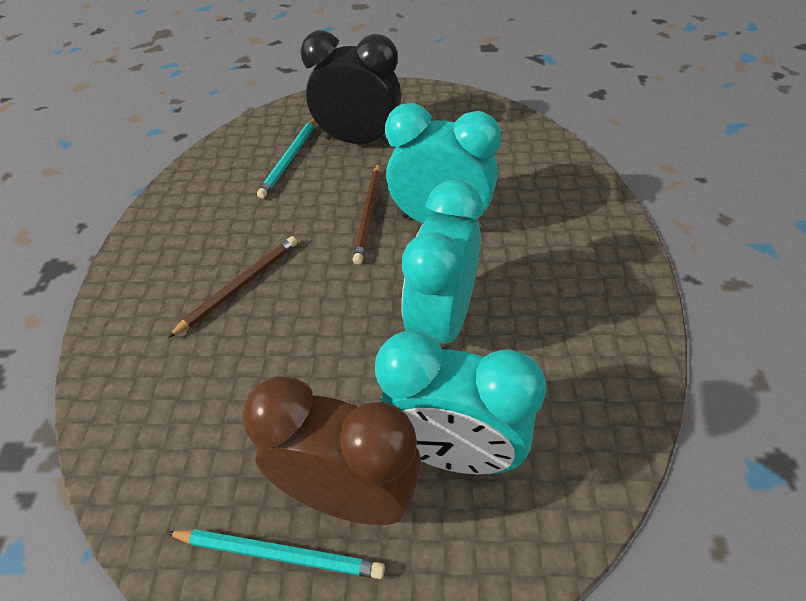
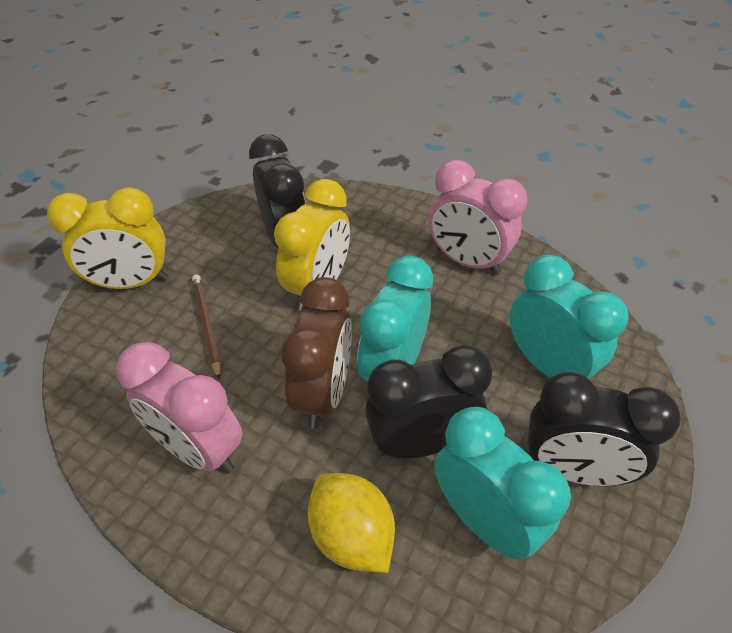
black clock: 1 -> 3
brown pencil: 2 -> 1
pink clock: 0 -> 2
turquoise pencil: 2 -> 0
yellow clock: 0 -> 2
yellow lemon: 0 -> 1

